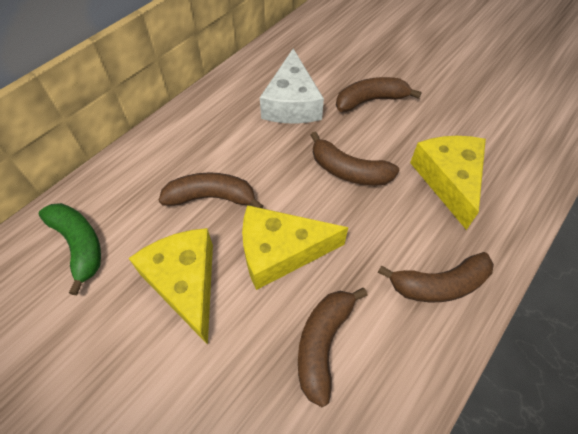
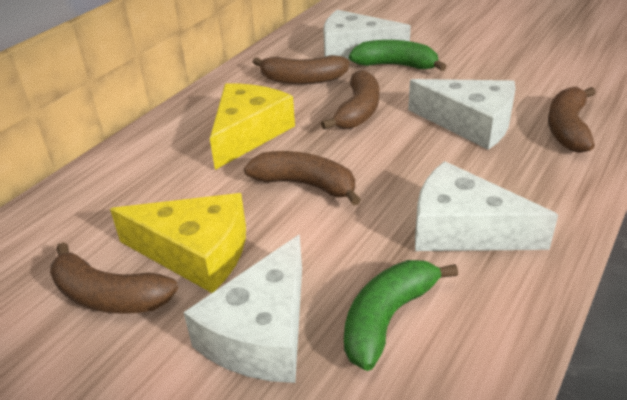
green banana: 1 -> 2
white cheese: 1 -> 4
yellow cheese: 3 -> 2

